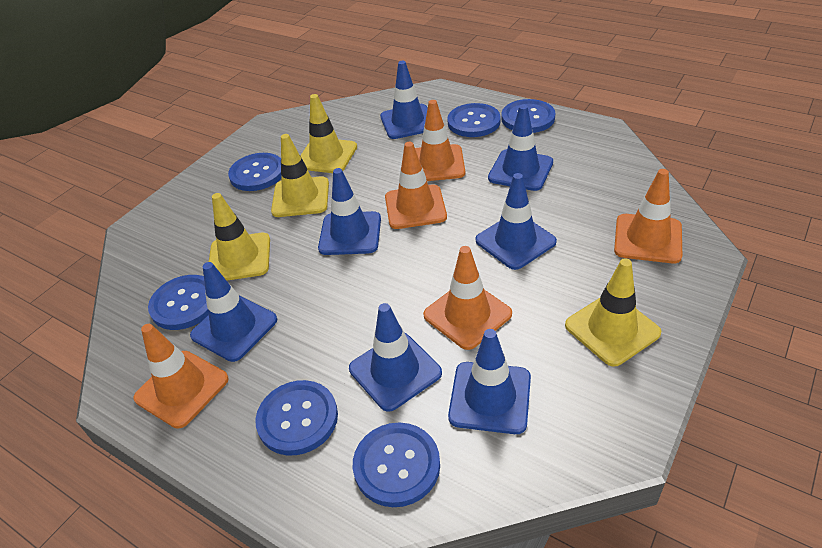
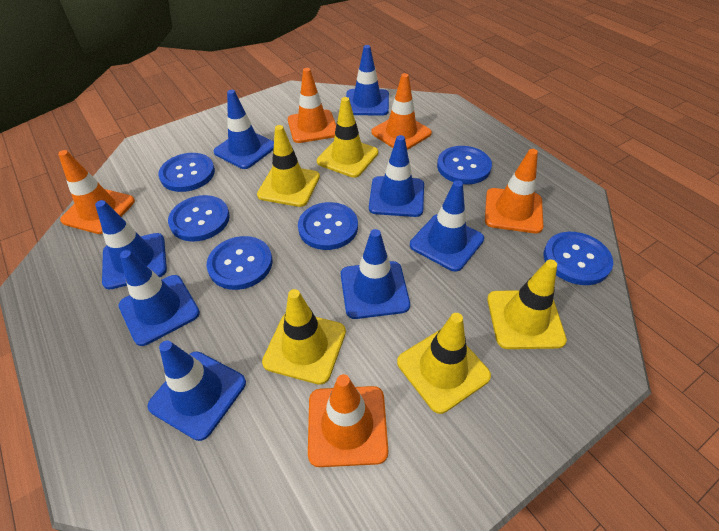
blue traffic cone: 7 -> 8
yellow traffic cone: 4 -> 5

